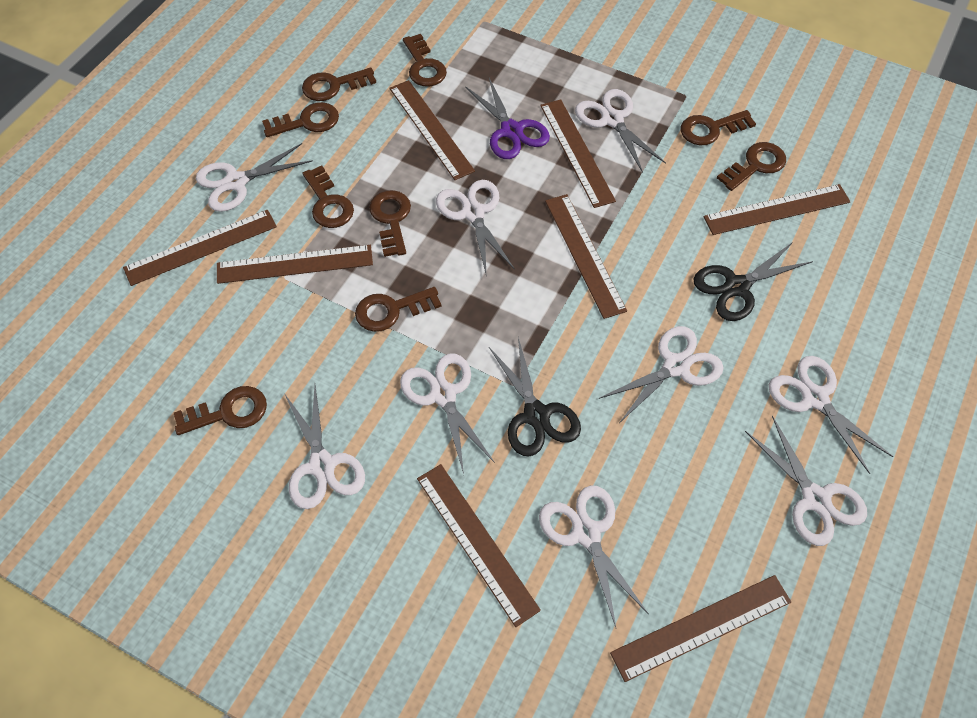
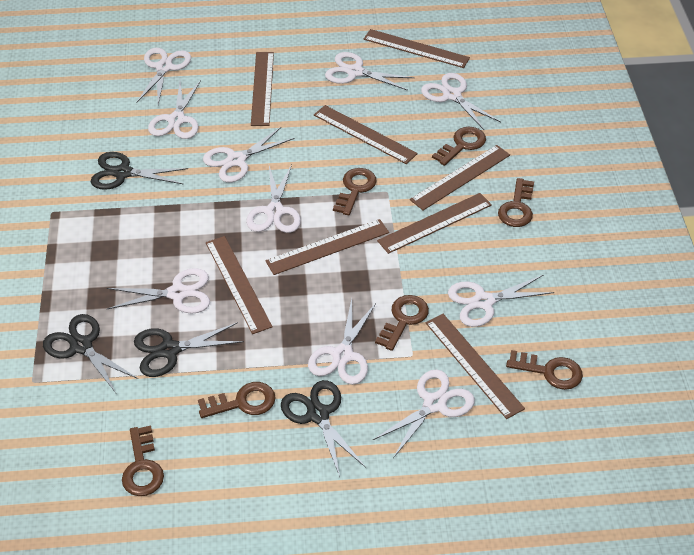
black scissors: 2 -> 4
brown key: 9 -> 7
purple scissors: 1 -> 0
white scissors: 9 -> 10

